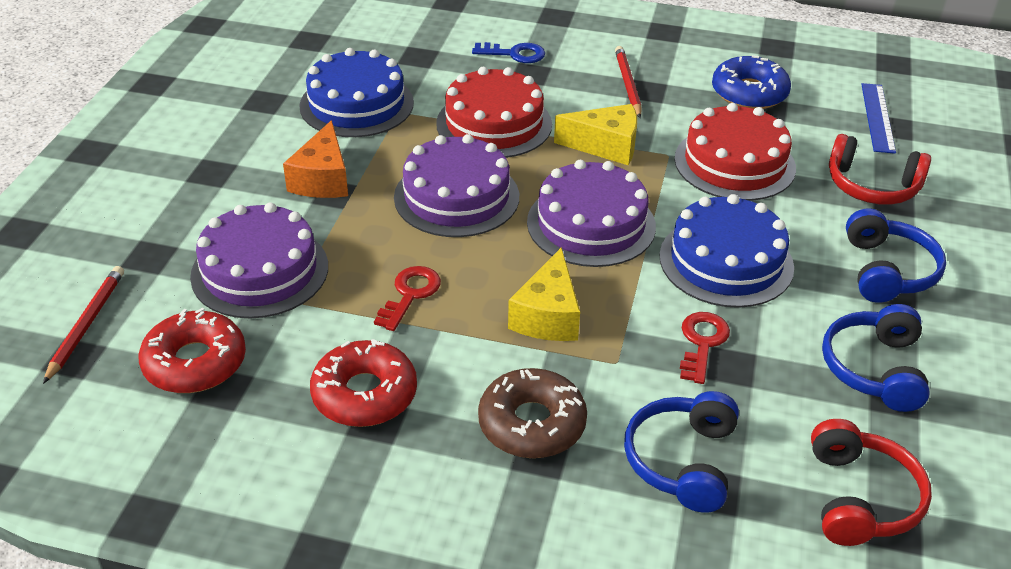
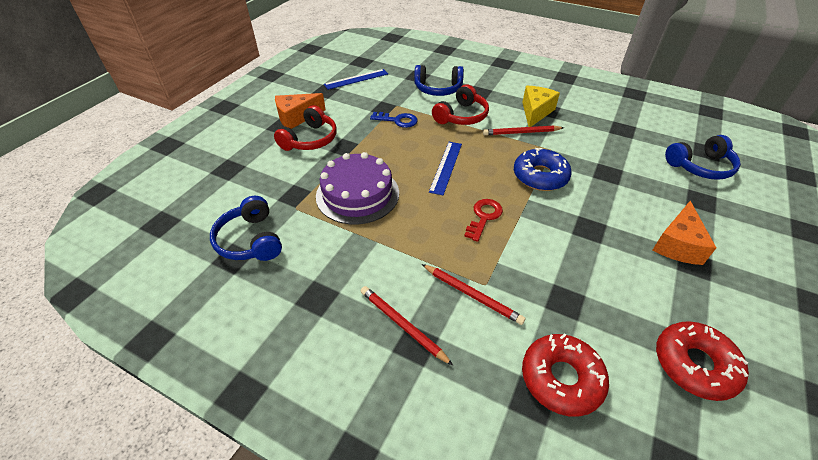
blue cake: 2 -> 0
blue ruler: 1 -> 2
brown donut: 1 -> 0
orange cheese: 1 -> 2
purple cake: 3 -> 1
red cake: 2 -> 0
red key: 2 -> 1
red pencil: 2 -> 3
yellow cheese: 2 -> 1

